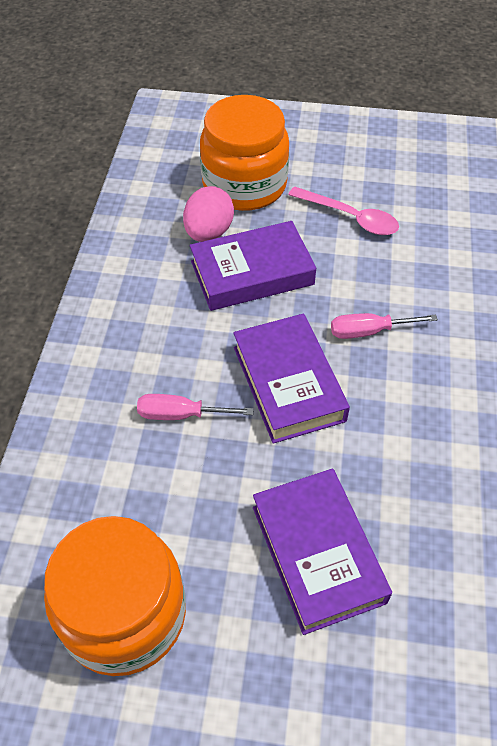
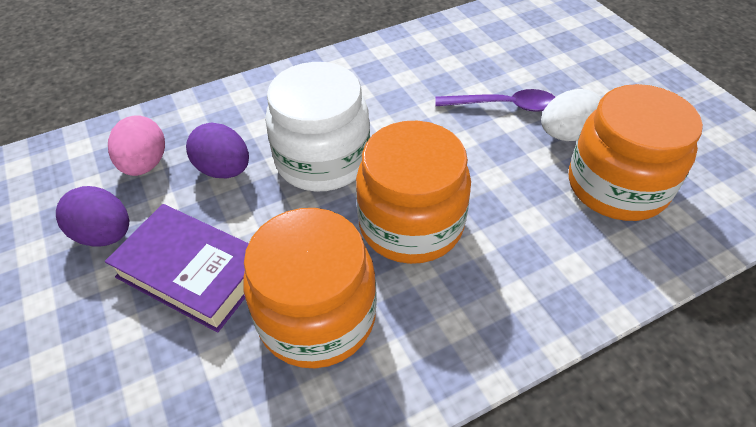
orange jar: 2 -> 3
pink screwdriver: 2 -> 0
pink spoon: 1 -> 0
purple book: 3 -> 1
purple egg: 0 -> 2
purple spoon: 0 -> 1
white egg: 0 -> 1
white jar: 0 -> 1

